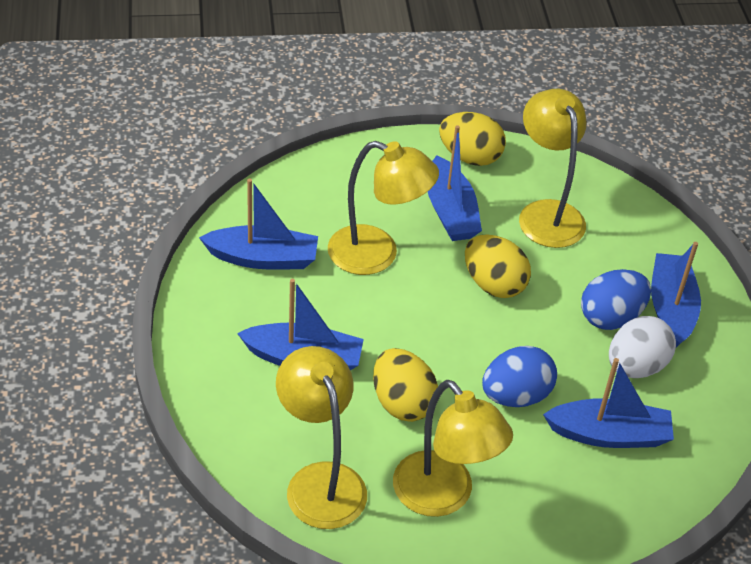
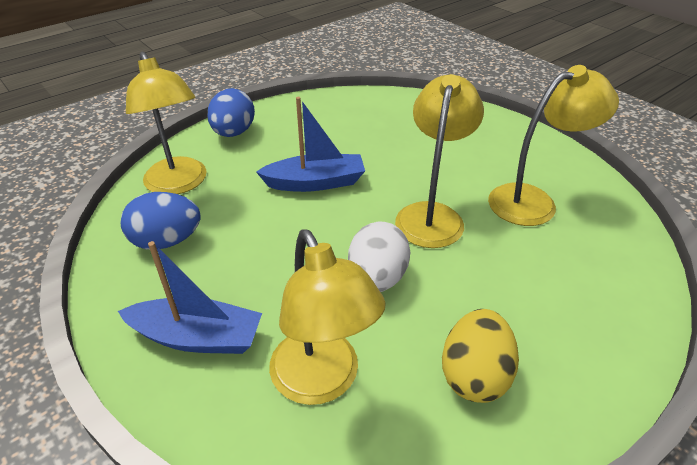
blue boat: 5 -> 2
yellow egg: 3 -> 1

